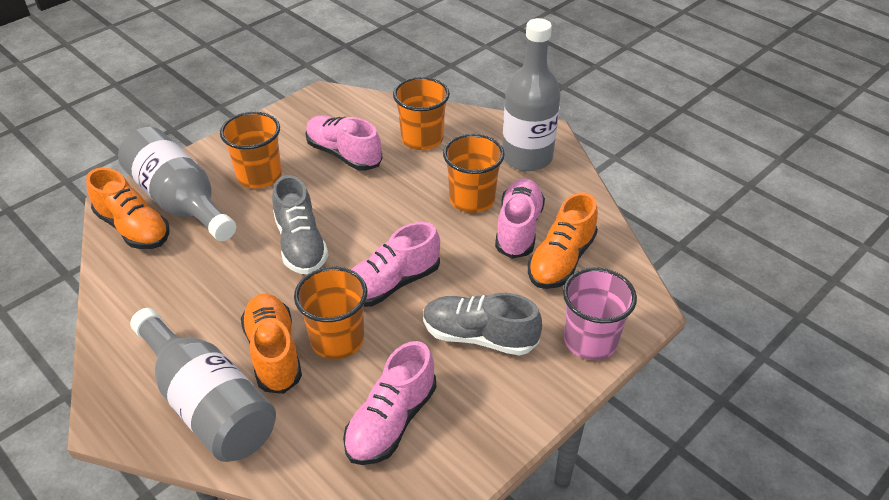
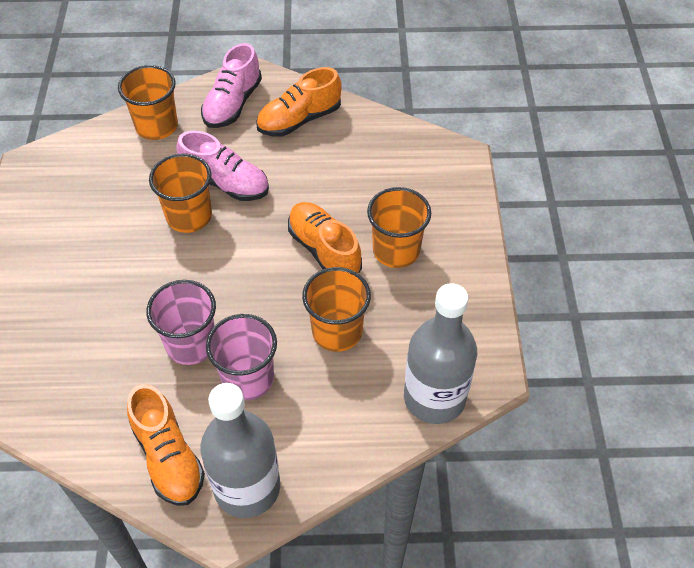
grey bottle: 3 -> 2
grey shoe: 2 -> 0
pink cup: 1 -> 2
pink shoe: 4 -> 2

